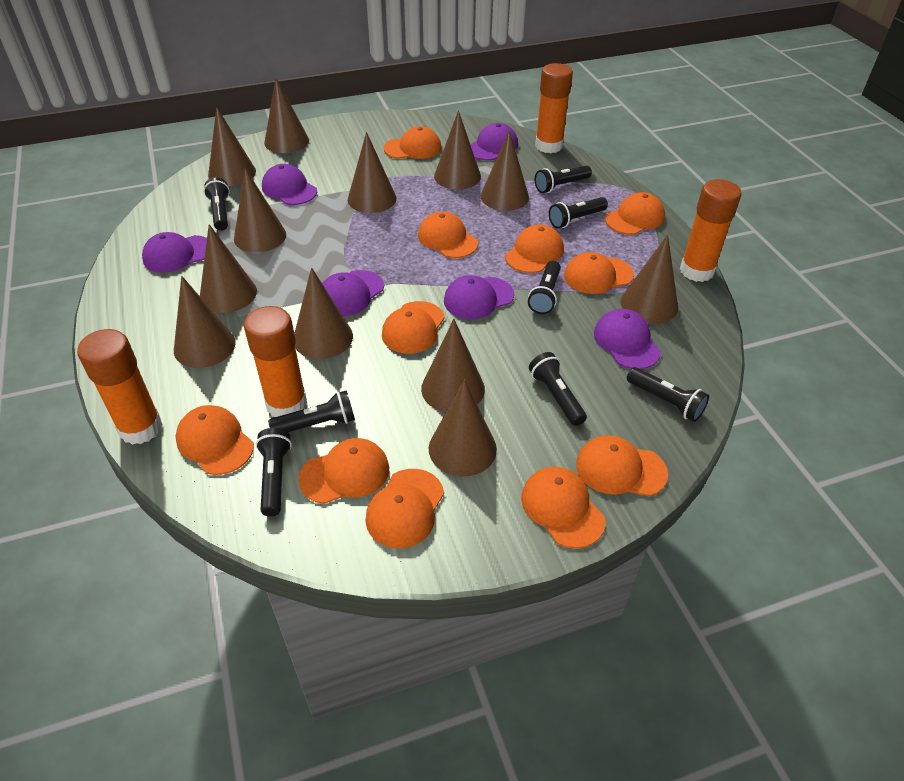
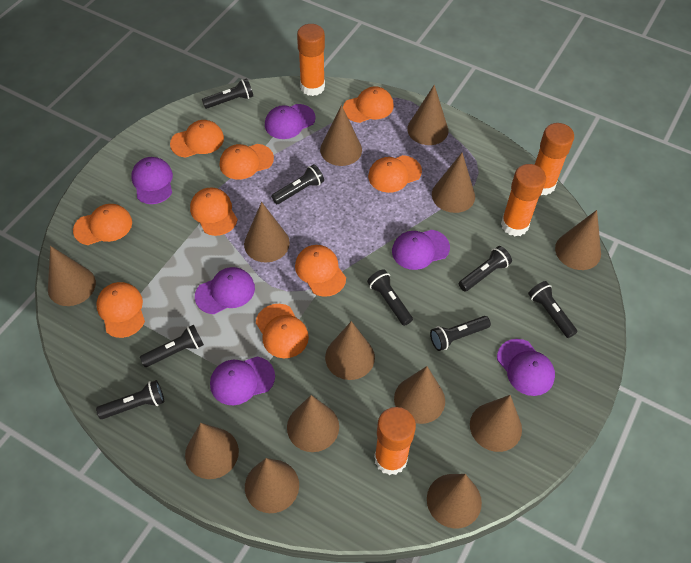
brown cone: 12 -> 13
orange cap: 11 -> 9

